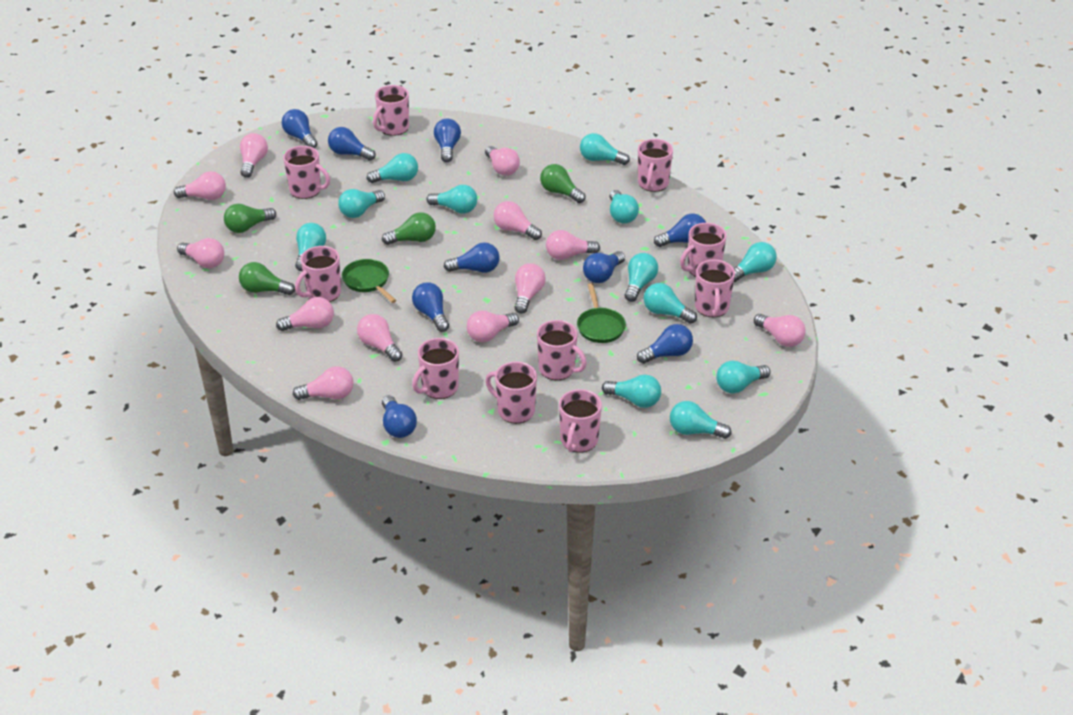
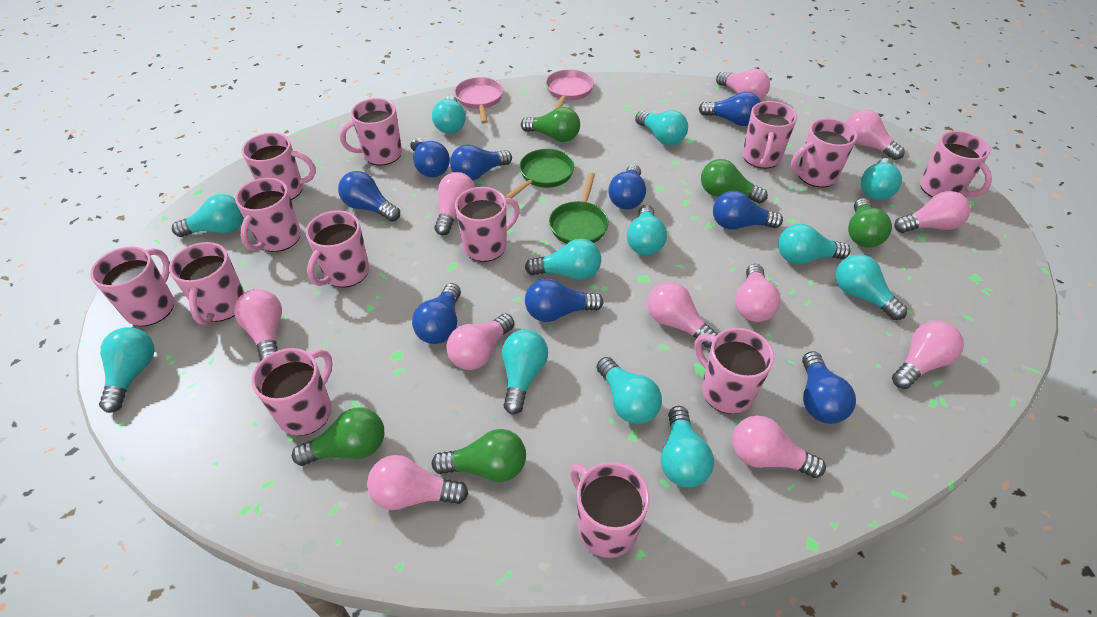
green light bulb: 4 -> 5
pink light bulb: 12 -> 11
pink mug: 10 -> 13
pink pan: 0 -> 2

